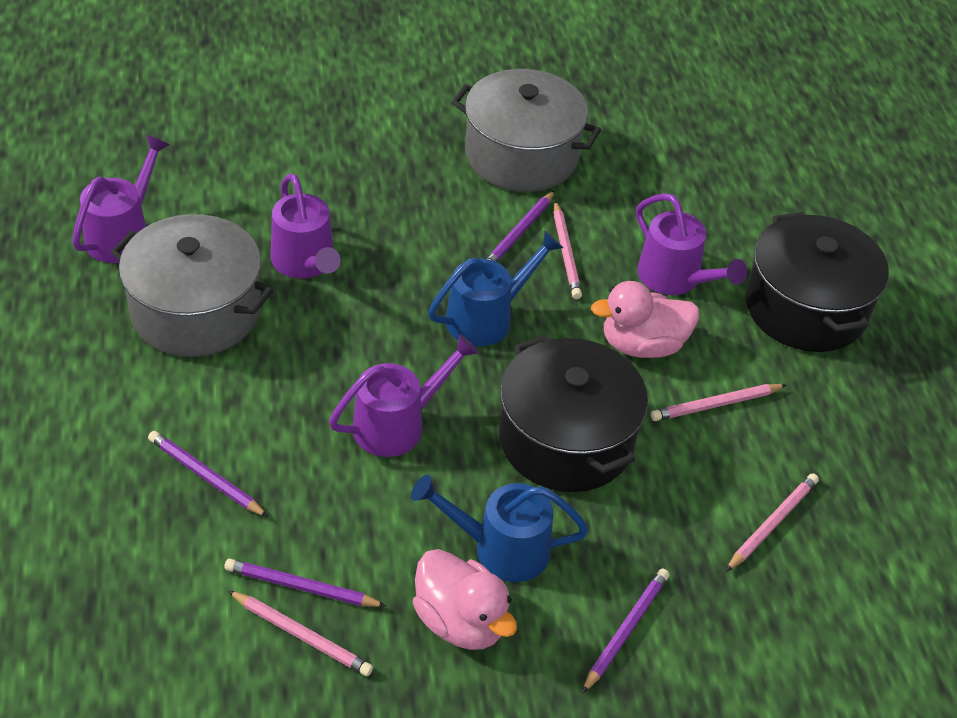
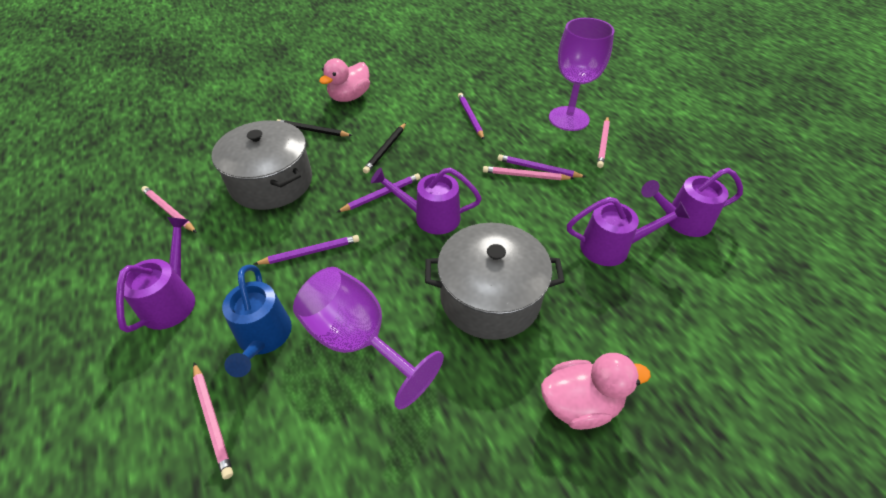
black pencil: 0 -> 2
black pot: 2 -> 0
blue watering can: 2 -> 1
purple goblet: 0 -> 2

